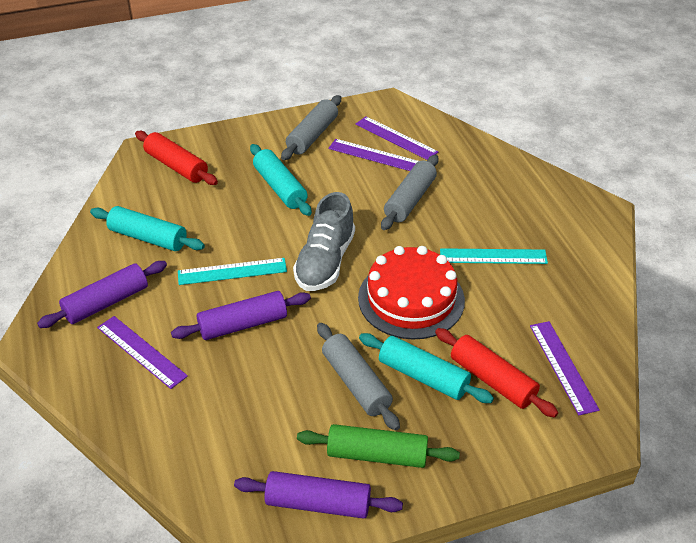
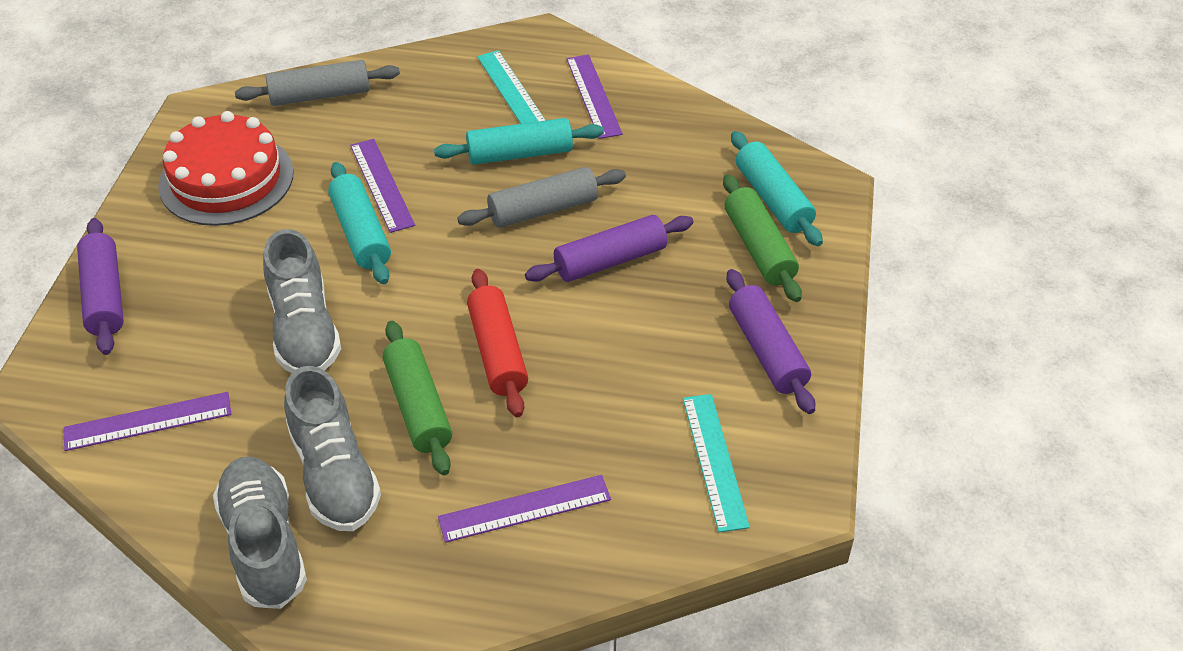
green rolling pin: 1 -> 2
grey rolling pin: 3 -> 2
grey shoe: 1 -> 3
red rolling pin: 2 -> 1

